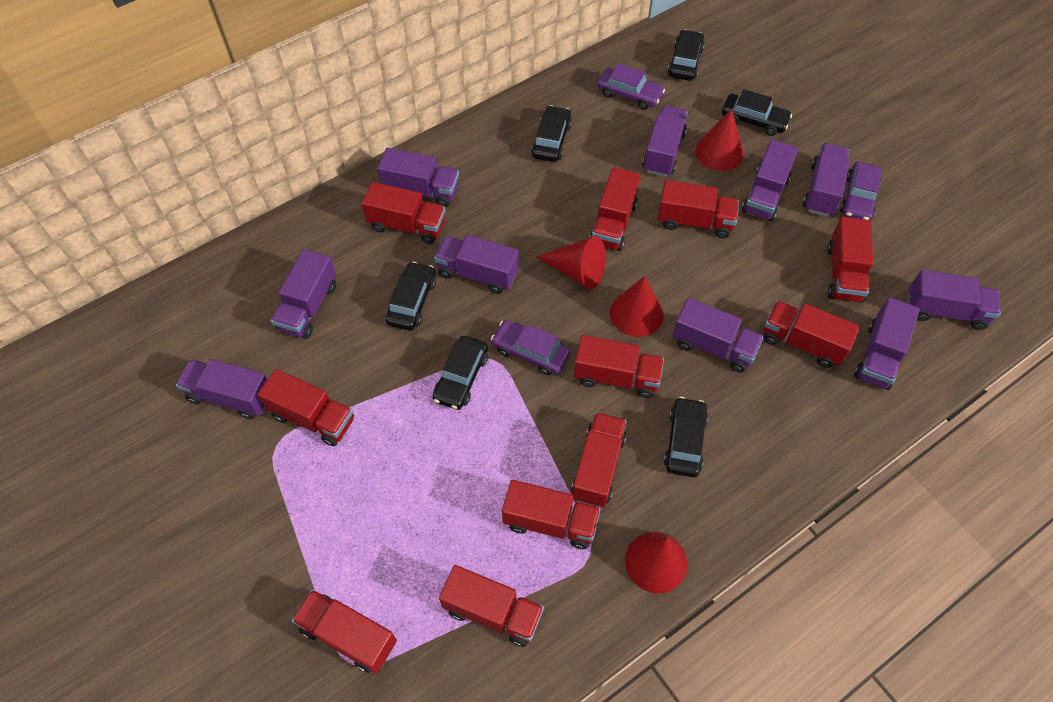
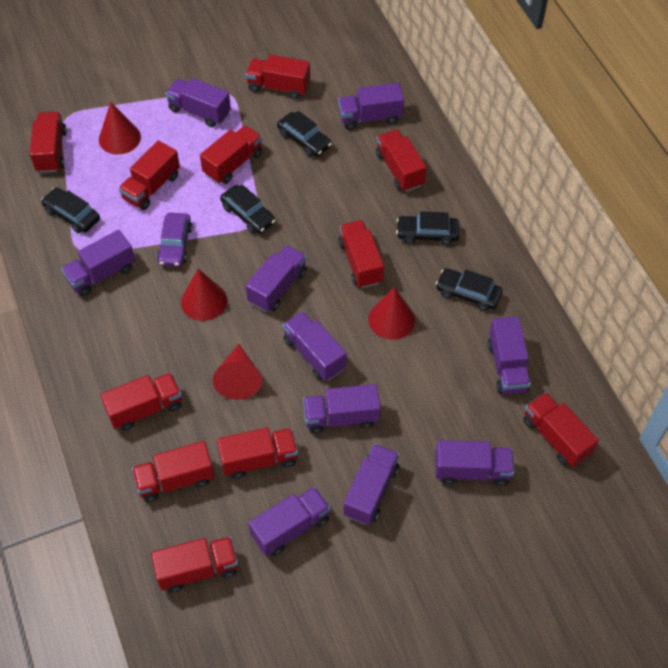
black car: 6 -> 5
purple car: 3 -> 1

